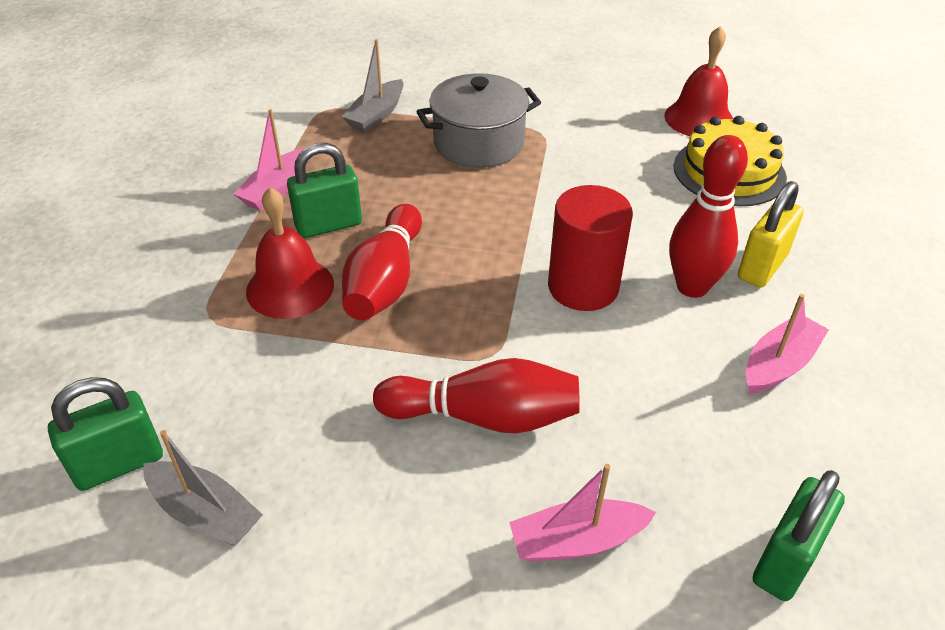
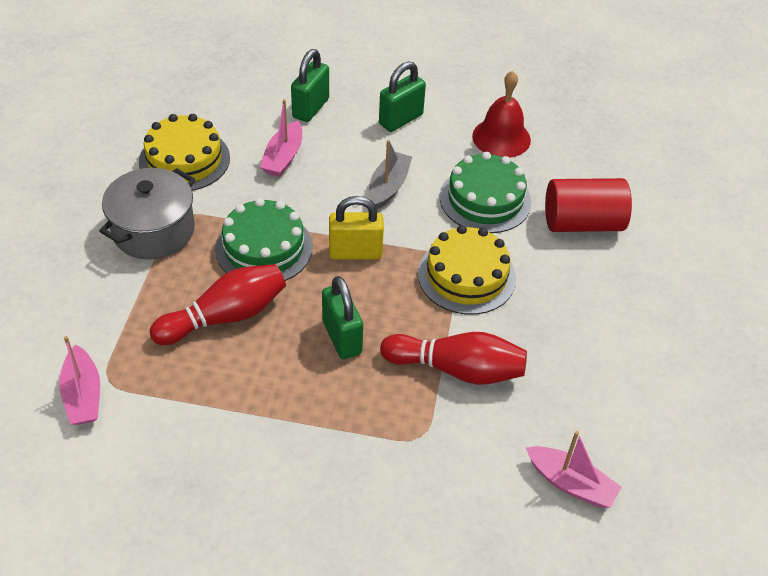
green cake: 0 -> 2
grey boat: 2 -> 1
red bell: 2 -> 1
red bowling pin: 3 -> 2
yellow cake: 1 -> 2

